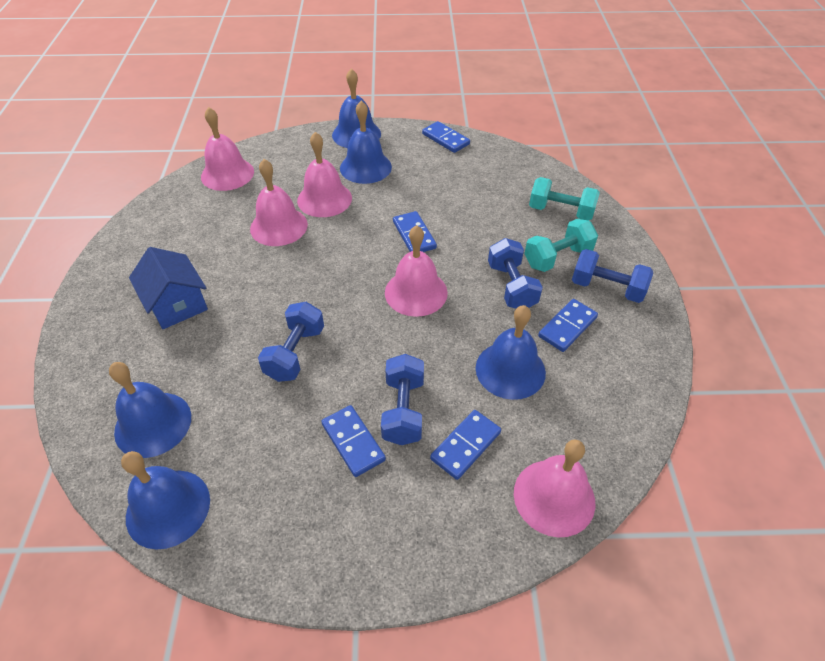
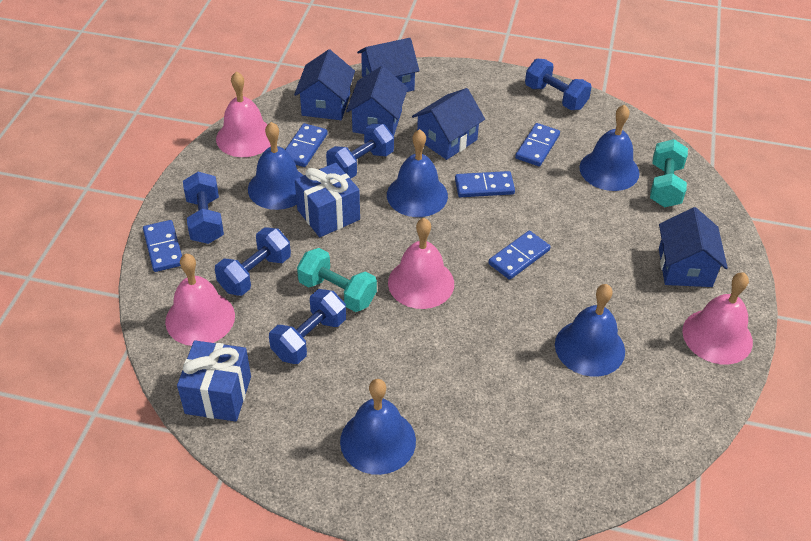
blue dumbbell: 4 -> 5
blue gift: 0 -> 2
blue house: 1 -> 5
pink bell: 5 -> 4

